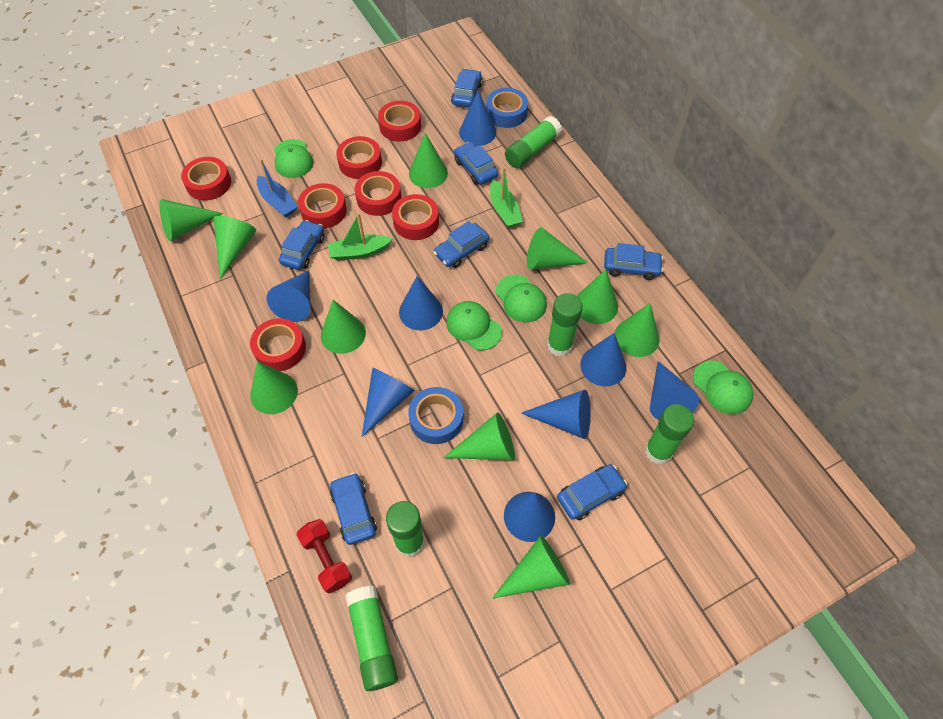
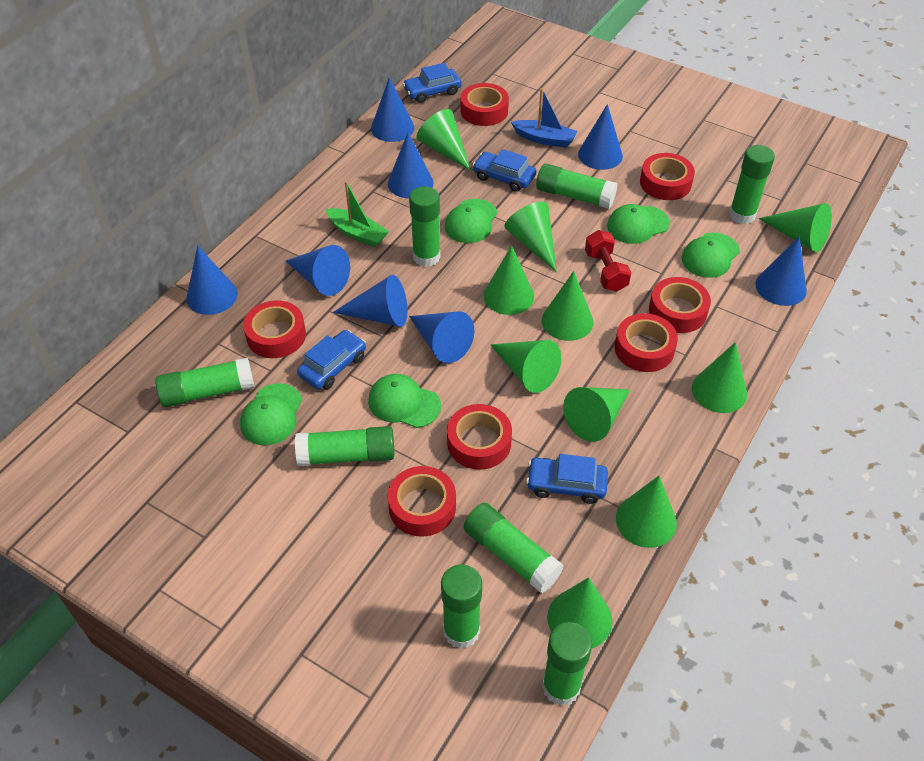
blue car: 7 -> 4
blue tape: 2 -> 0
green boat: 2 -> 1
green cap: 4 -> 5
green glue stick: 5 -> 8

